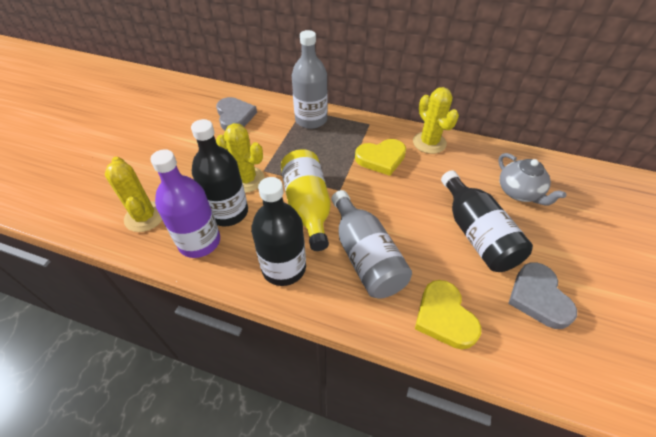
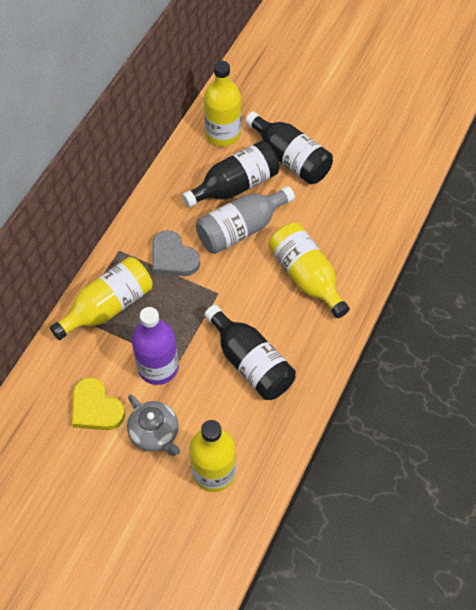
grey bottle: 2 -> 1
grey heart: 2 -> 1
yellow bottle: 1 -> 4
yellow cactus: 3 -> 0
yellow heart: 2 -> 1

